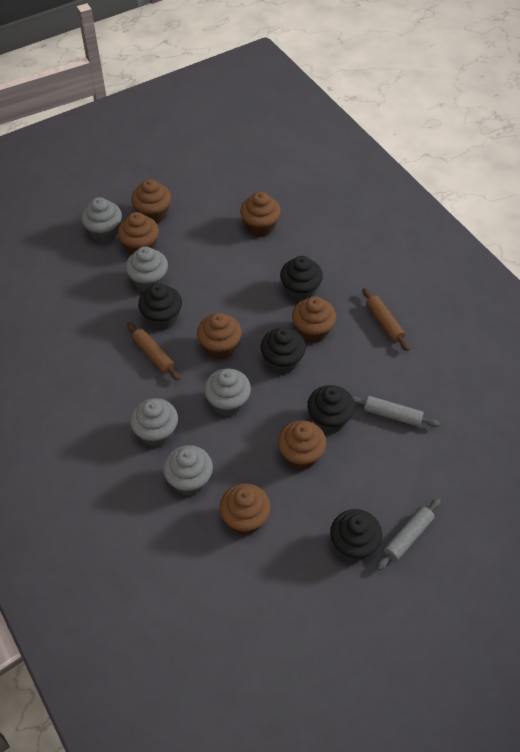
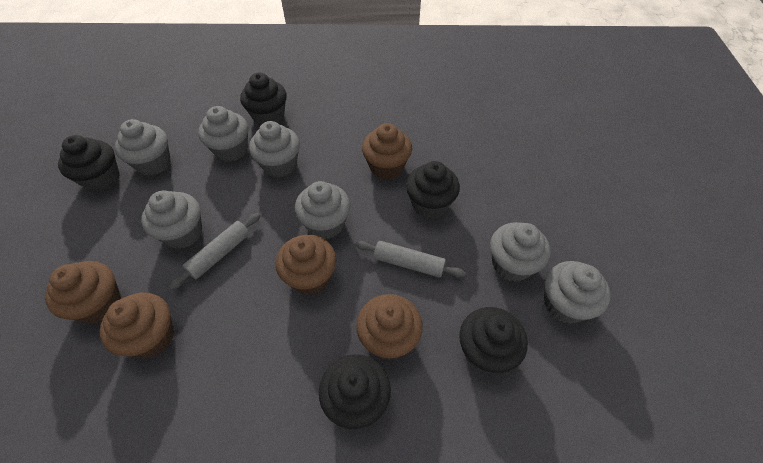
brown cupcake: 7 -> 5
brown rolling pin: 2 -> 0
grey cupcake: 5 -> 7

